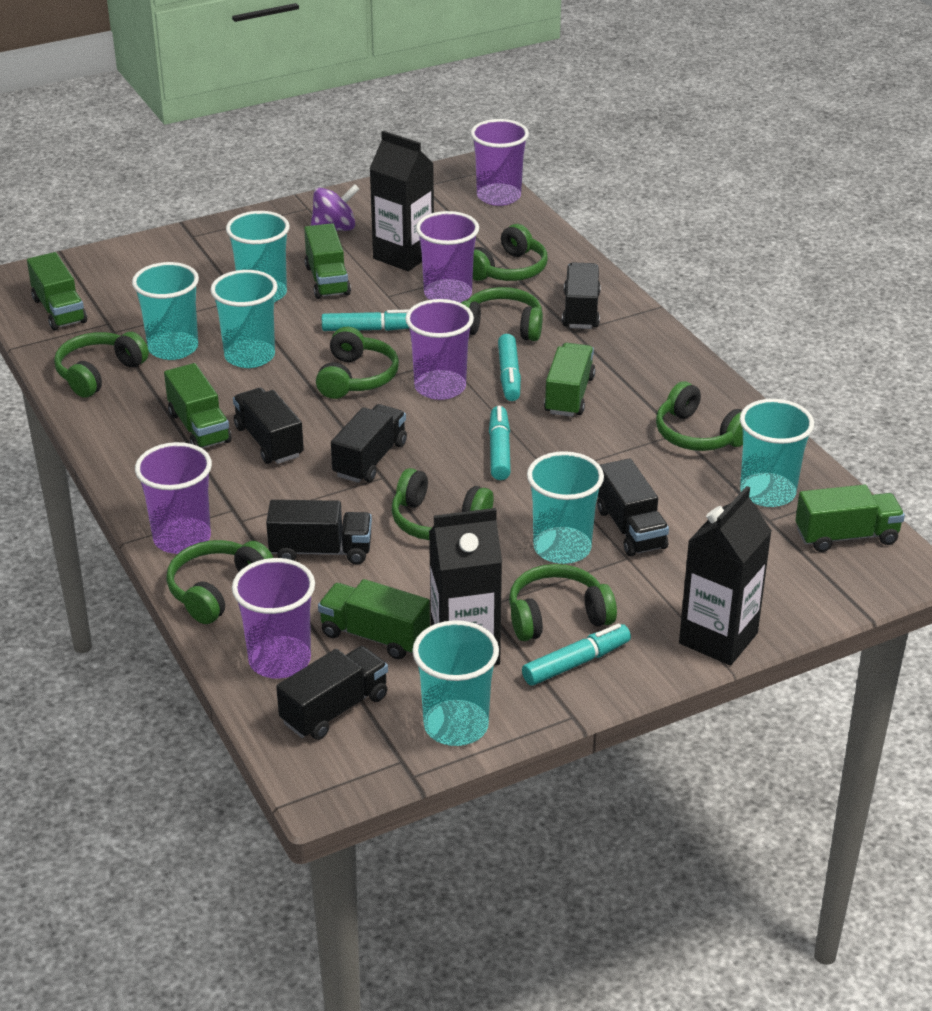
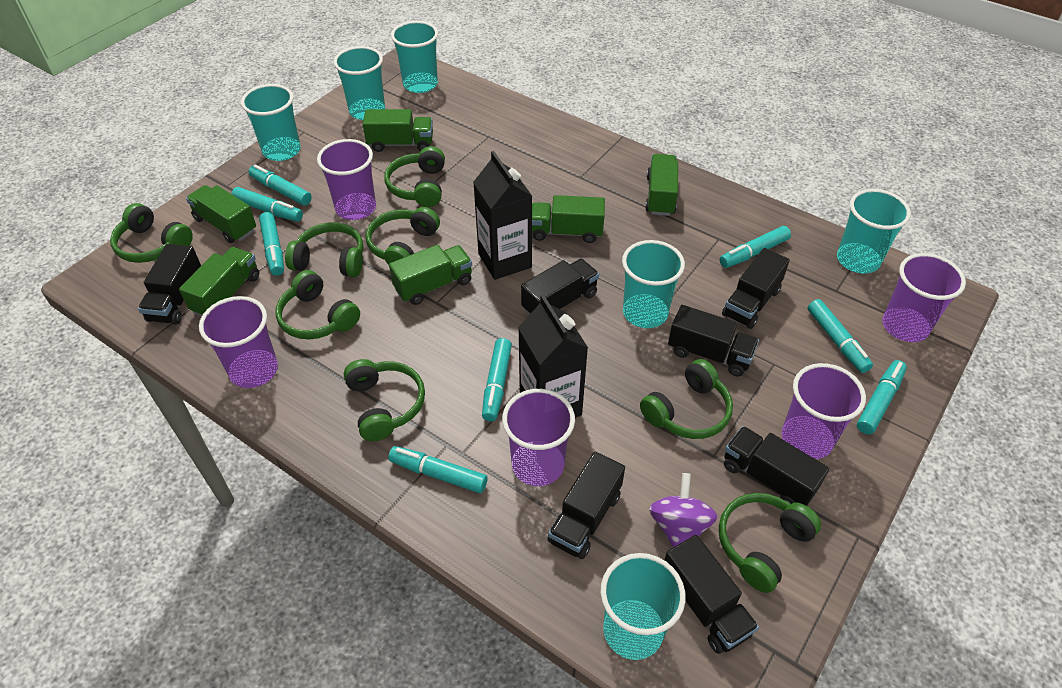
black carton: 3 -> 2
black truck: 6 -> 7
turquoise marker: 4 -> 8

